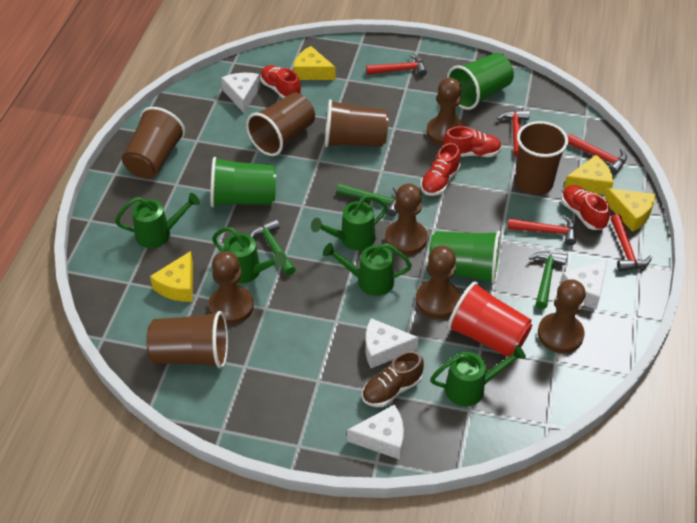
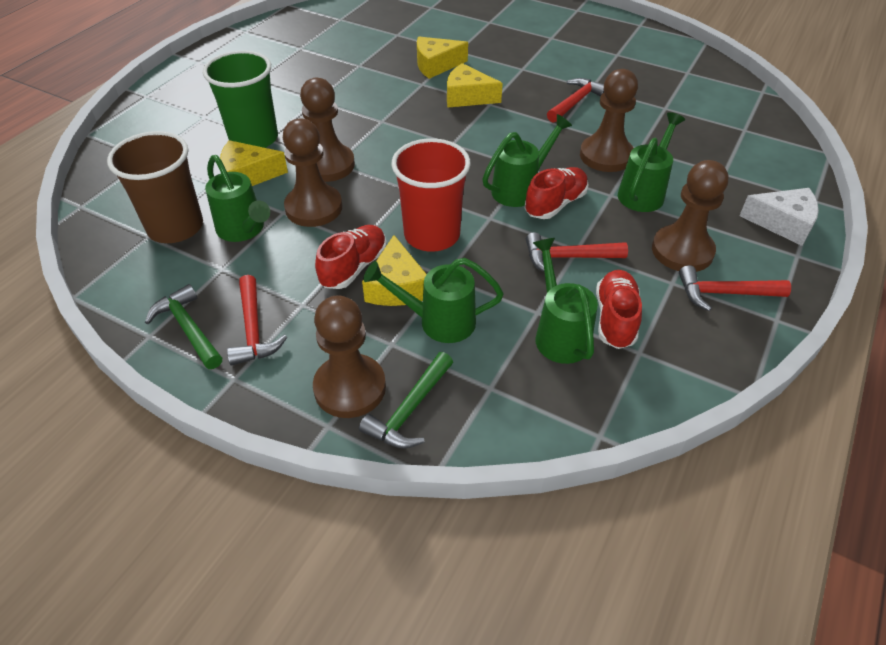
brown cup: 5 -> 1
brown shoe: 1 -> 0
green cup: 3 -> 1
green hammer: 3 -> 2
red hammer: 5 -> 4
red shoe: 4 -> 3
white cheese: 4 -> 1

